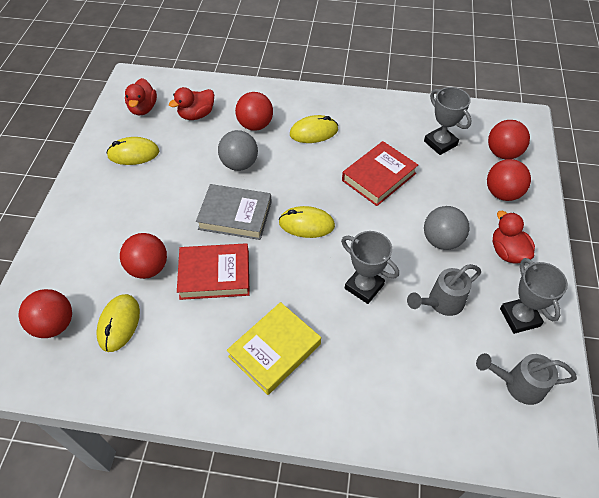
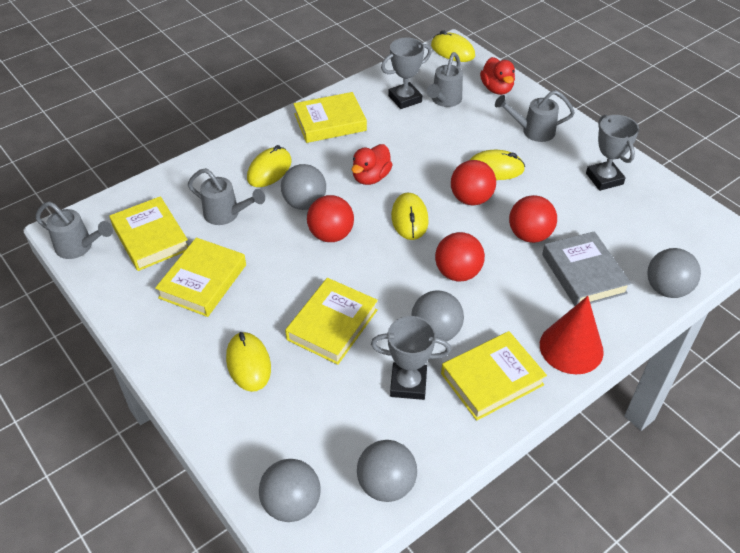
grey ball: 2 -> 5
grey watering can: 2 -> 4
red ball: 5 -> 4
red book: 2 -> 0
red cone: 0 -> 1
red duck: 3 -> 2
yellow book: 1 -> 5
yellow mouse: 4 -> 5

